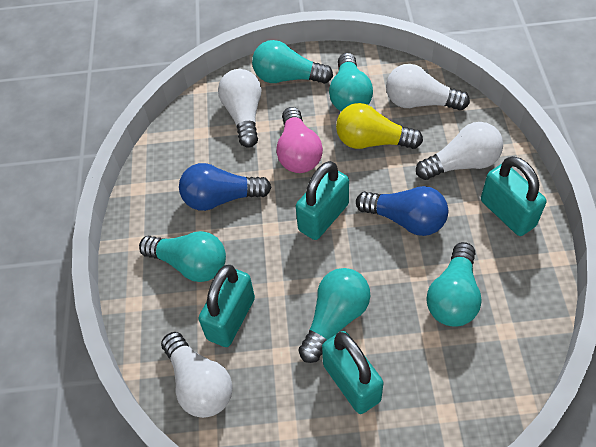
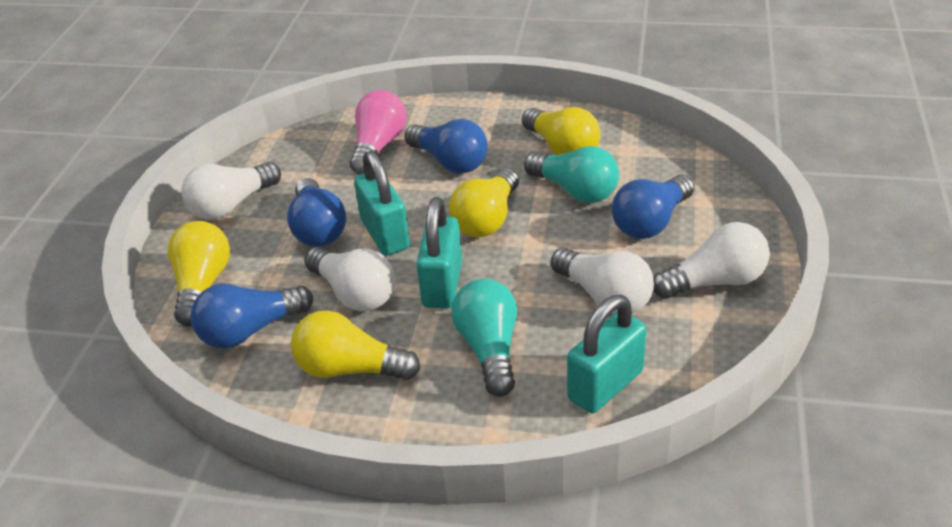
blue light bulb: 2 -> 4
turquoise light bulb: 5 -> 2
turquoise padlock: 4 -> 3
yellow light bulb: 1 -> 4

